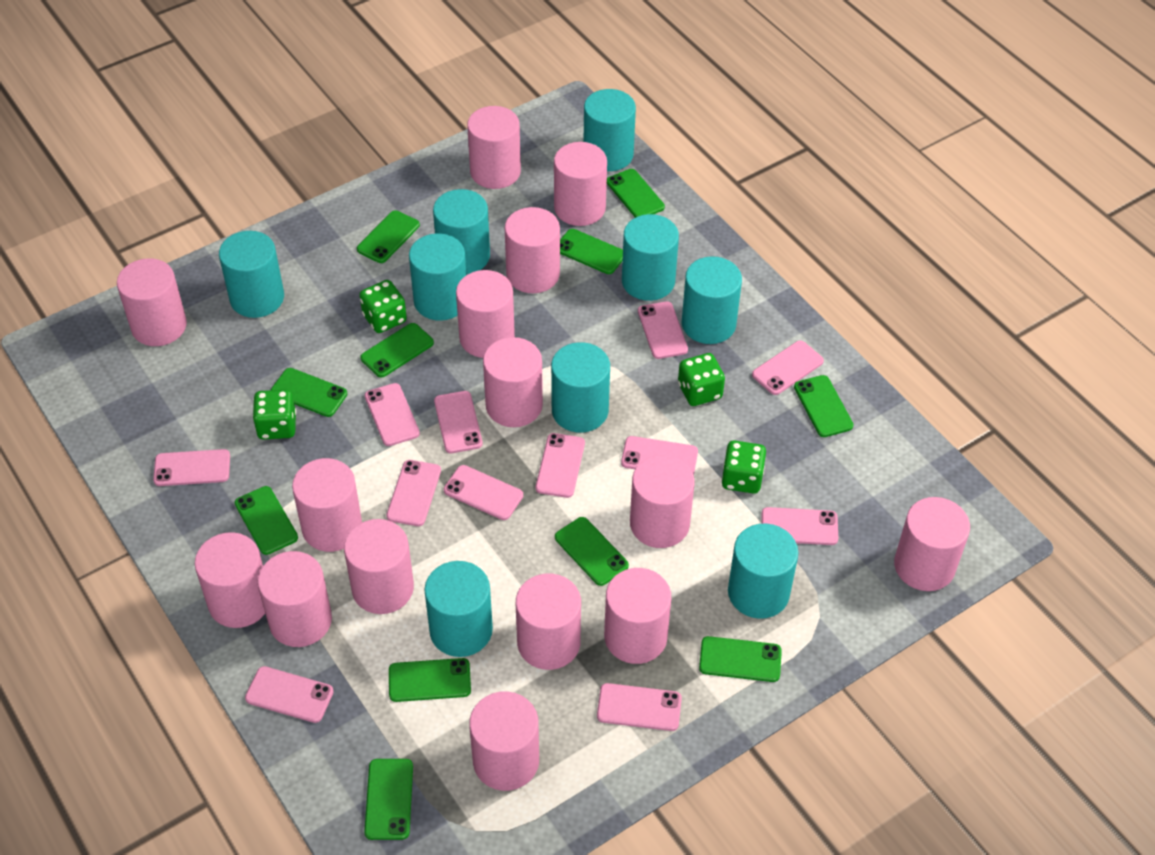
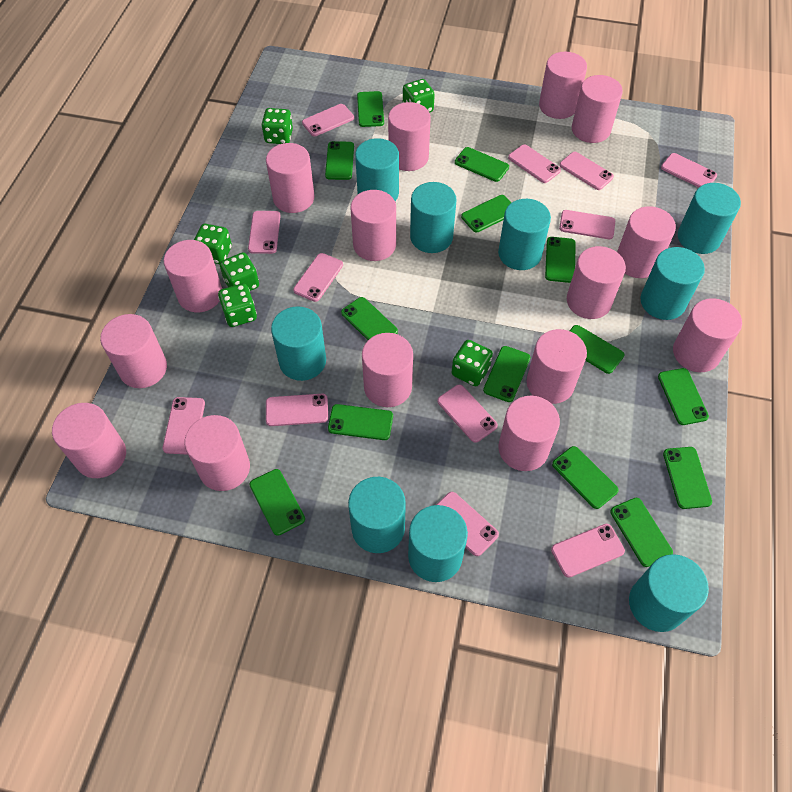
green dice: 4 -> 6
green phone: 11 -> 14

